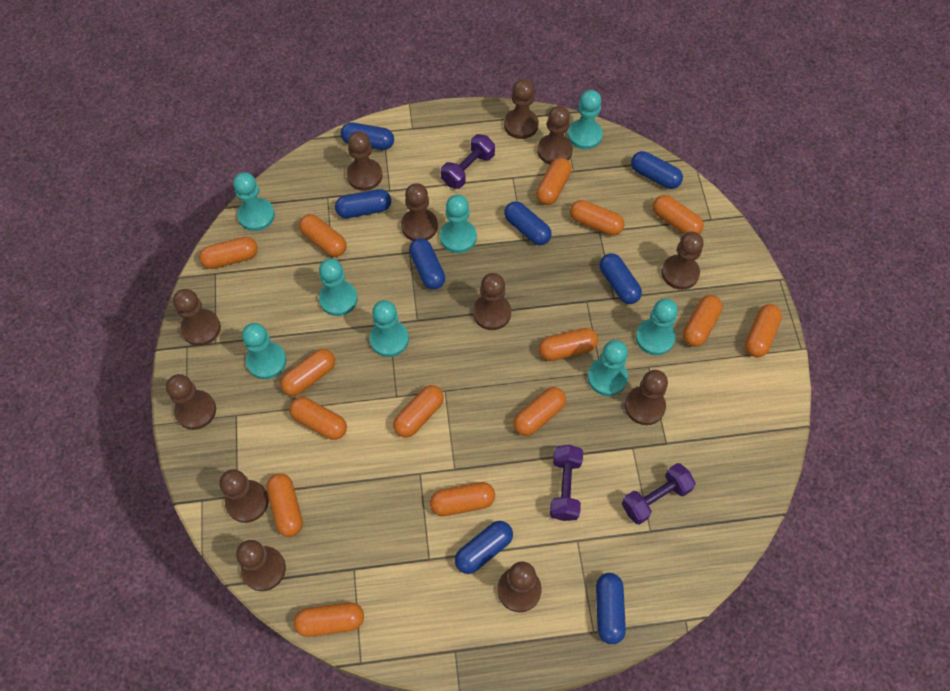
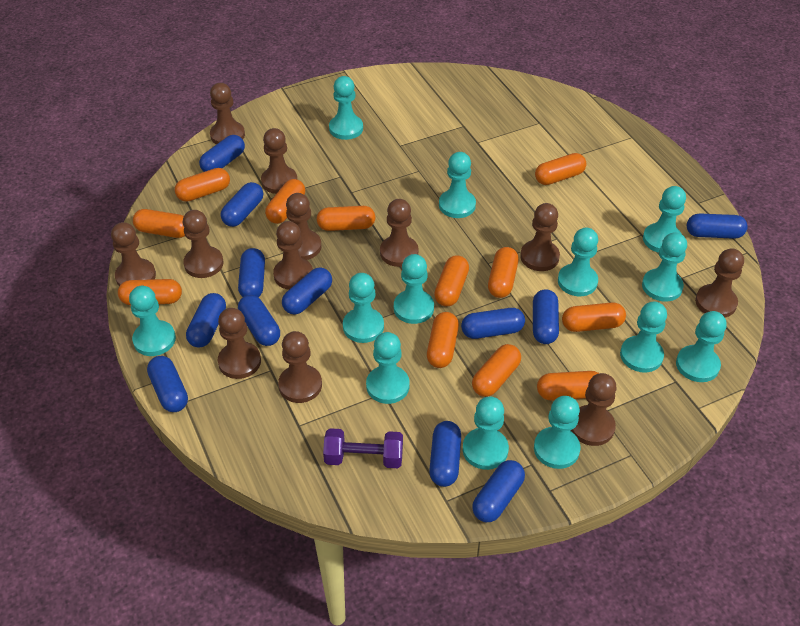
blue capsule: 8 -> 12
orange capsule: 15 -> 12
purple dumbbell: 3 -> 1
turquoise pawn: 8 -> 13

